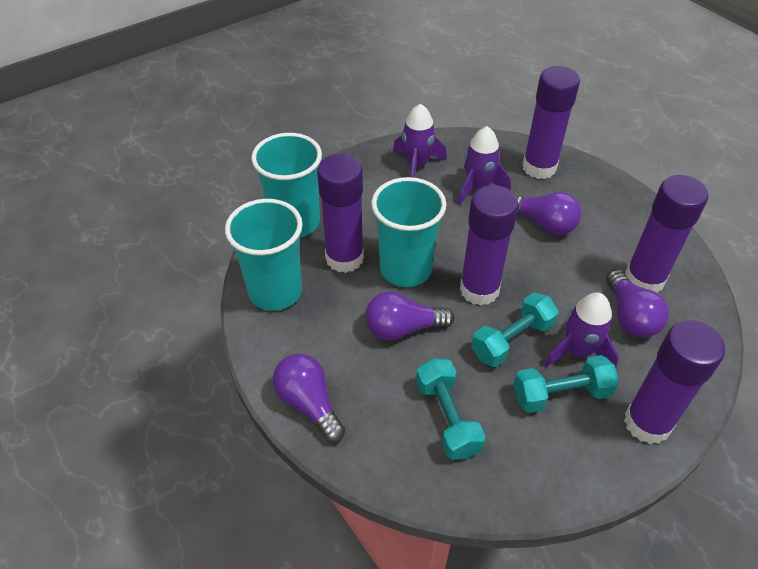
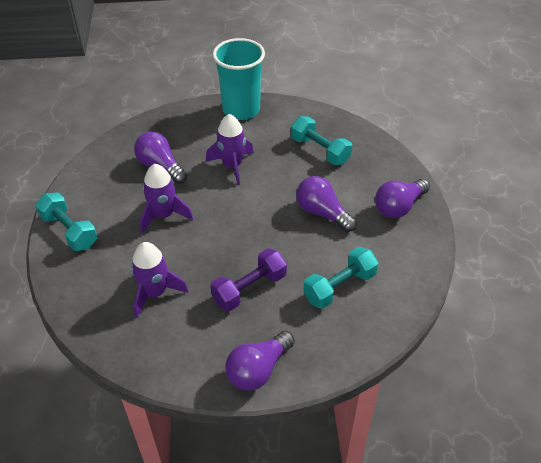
purple dumbbell: 0 -> 1
purple glue stick: 5 -> 0
turquoise cup: 3 -> 1

